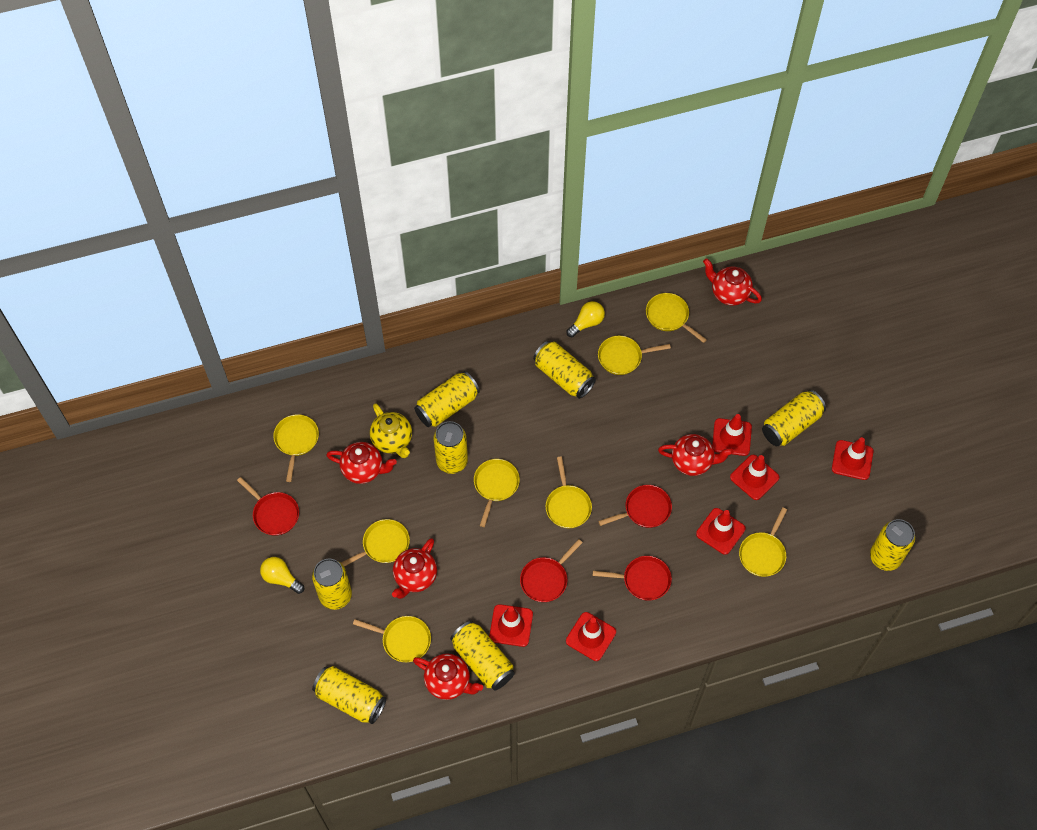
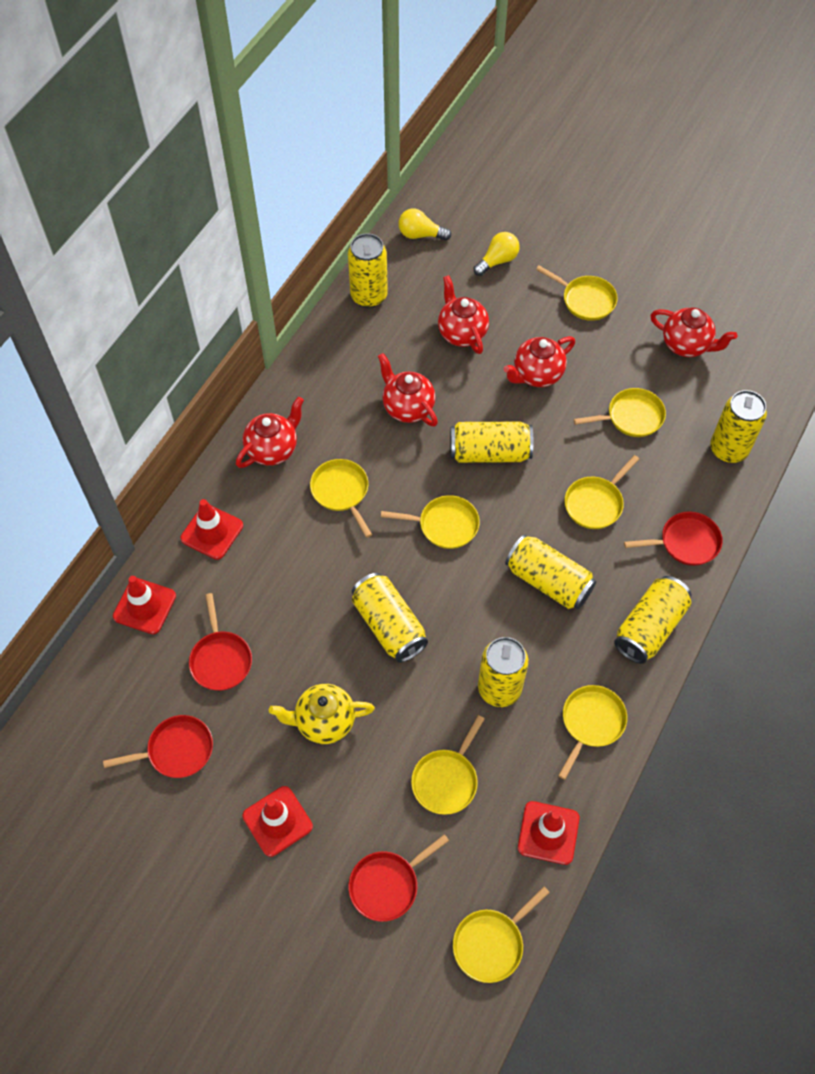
red traffic cone: 6 -> 4
yellow can: 8 -> 7

